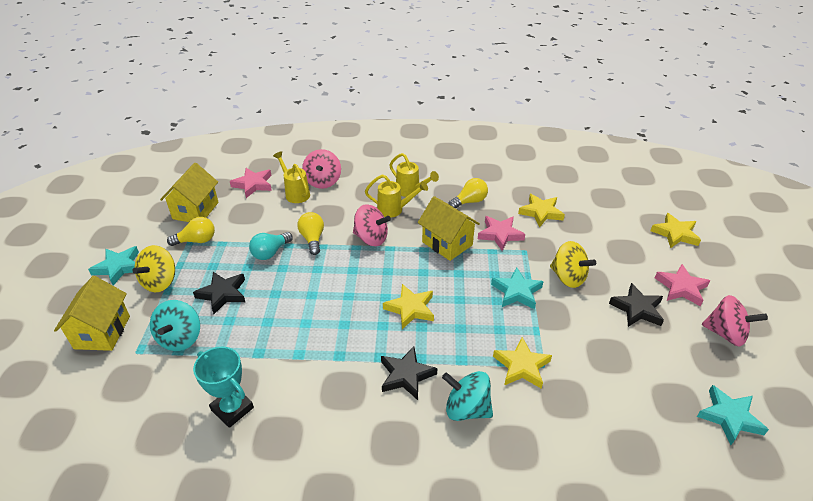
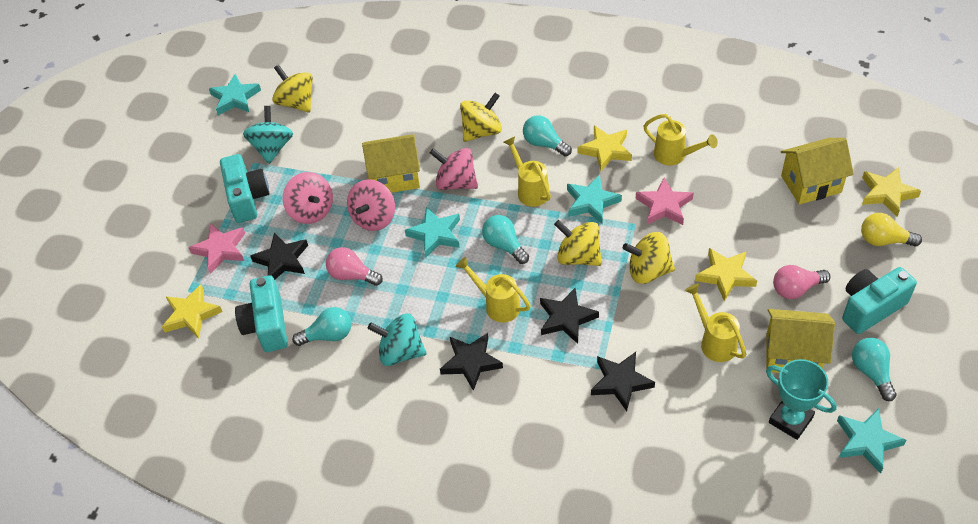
black star: 3 -> 4
pink light bulb: 0 -> 2
pink star: 3 -> 2
turquoise camera: 0 -> 3
turquoise light bulb: 1 -> 4
turquoise star: 3 -> 4
yellow light bulb: 3 -> 1
yellow spinning top: 2 -> 4
yellow watering can: 3 -> 4

